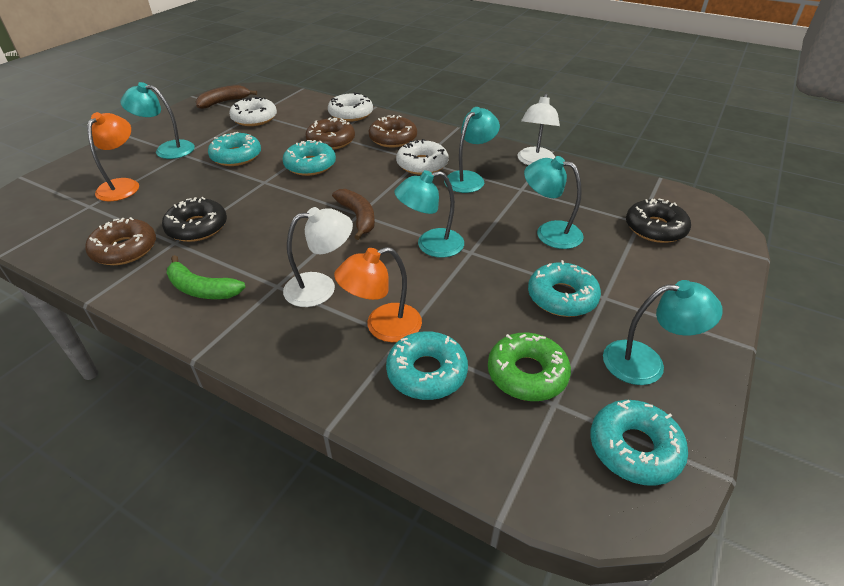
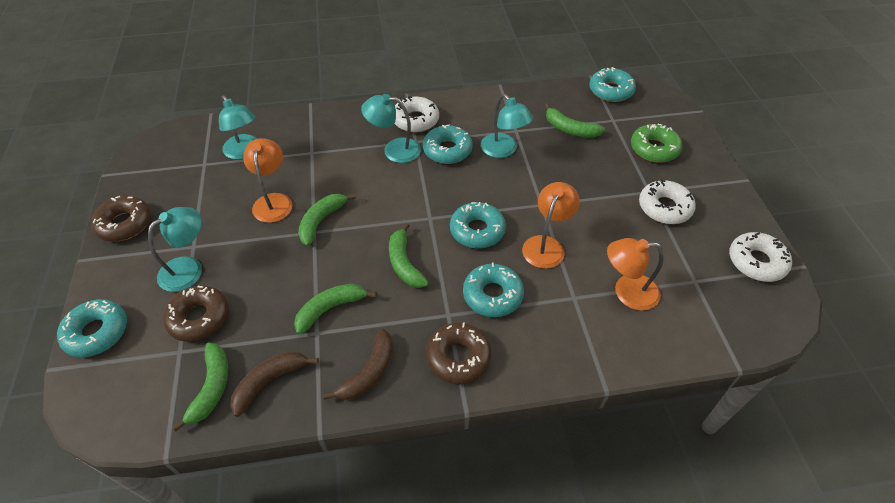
black donut: 2 -> 0
green banana: 1 -> 5
orange lamp: 2 -> 3
turquoise lamp: 5 -> 4
white lamp: 2 -> 0

